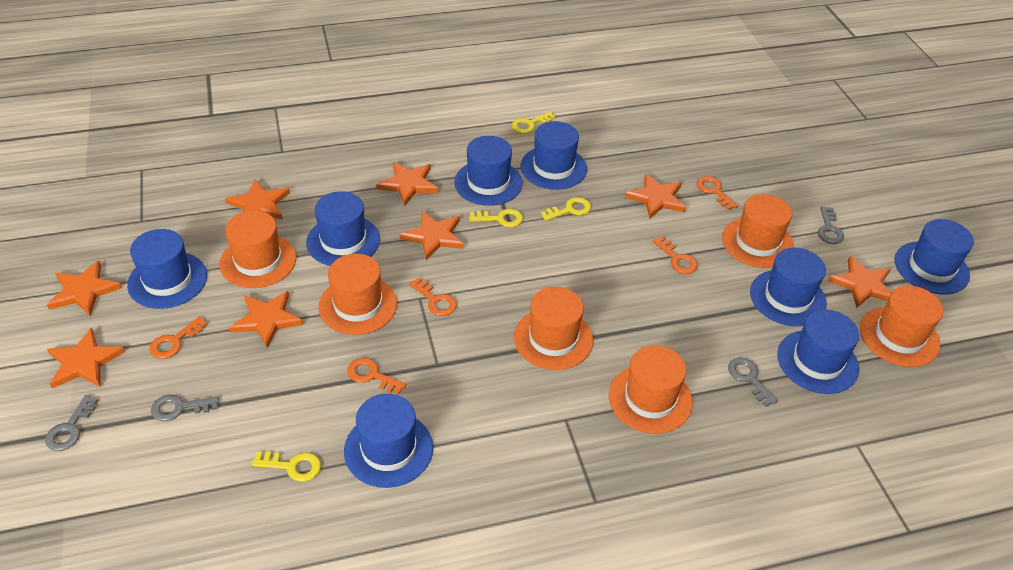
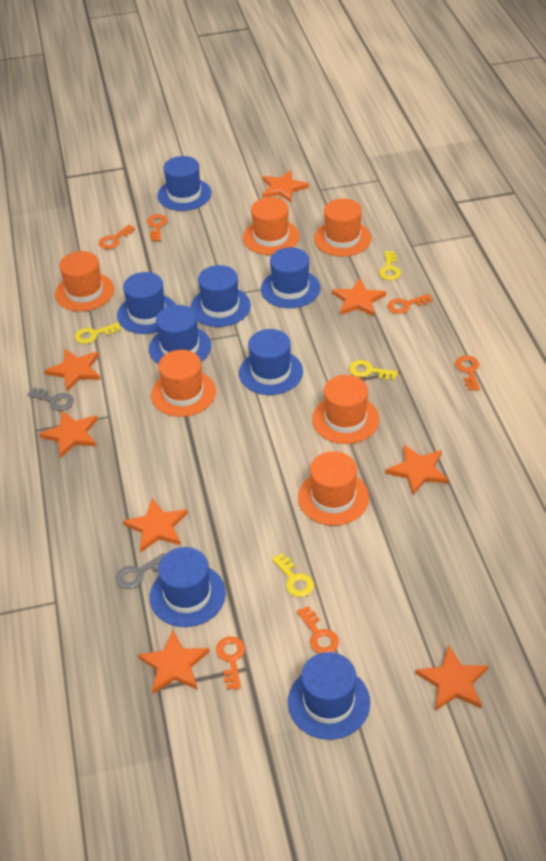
grey key: 4 -> 2
orange key: 5 -> 6

